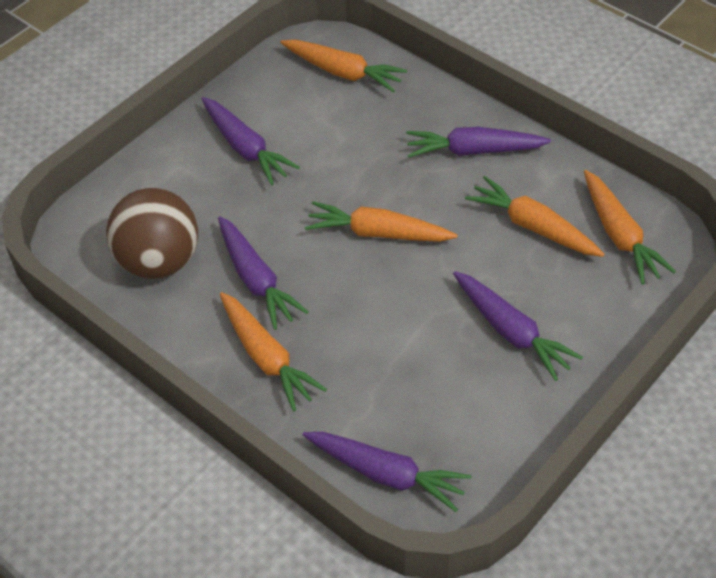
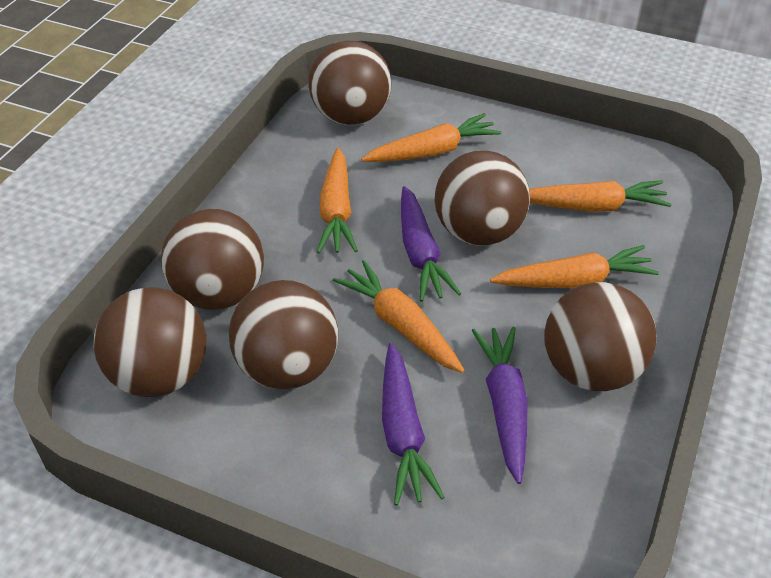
brown ball: 1 -> 6
purple carrot: 5 -> 3

